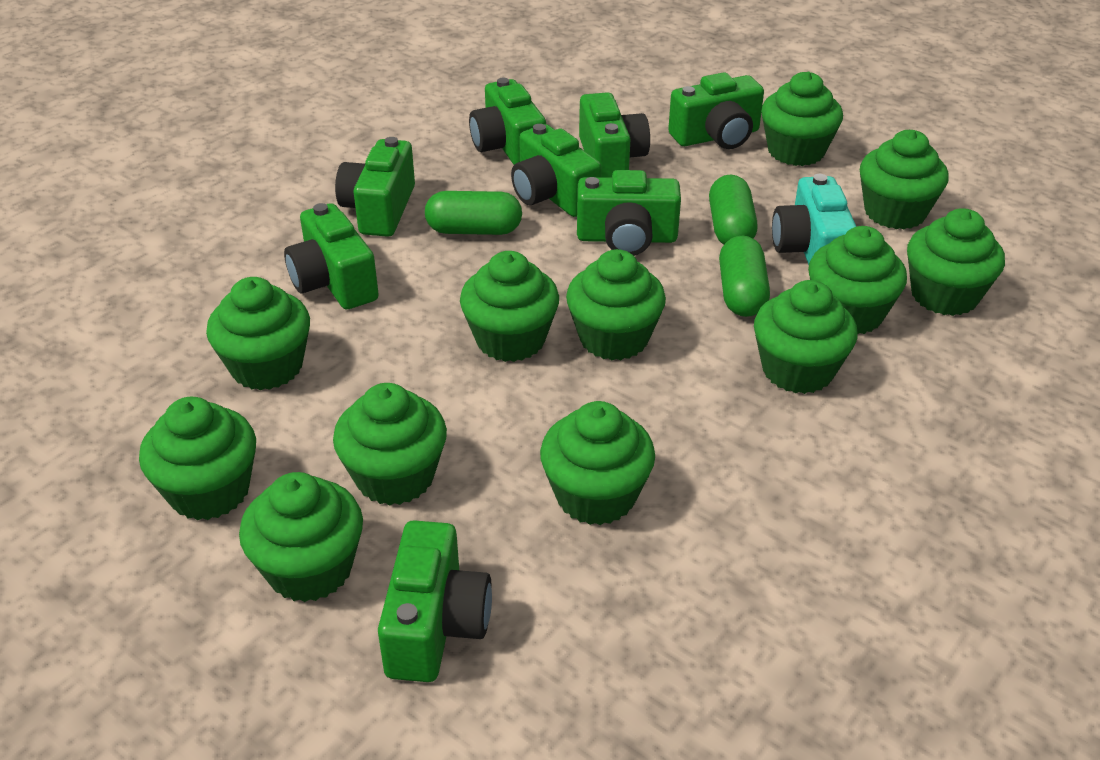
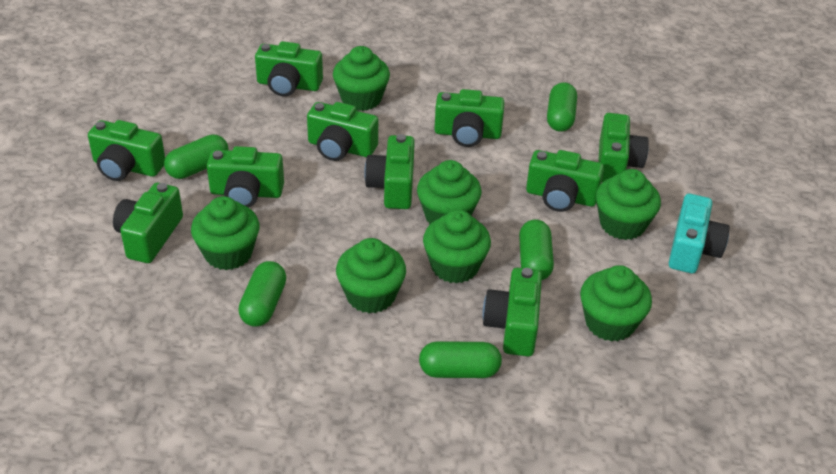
green camera: 8 -> 10
green capsule: 3 -> 5
green cupcake: 12 -> 7

